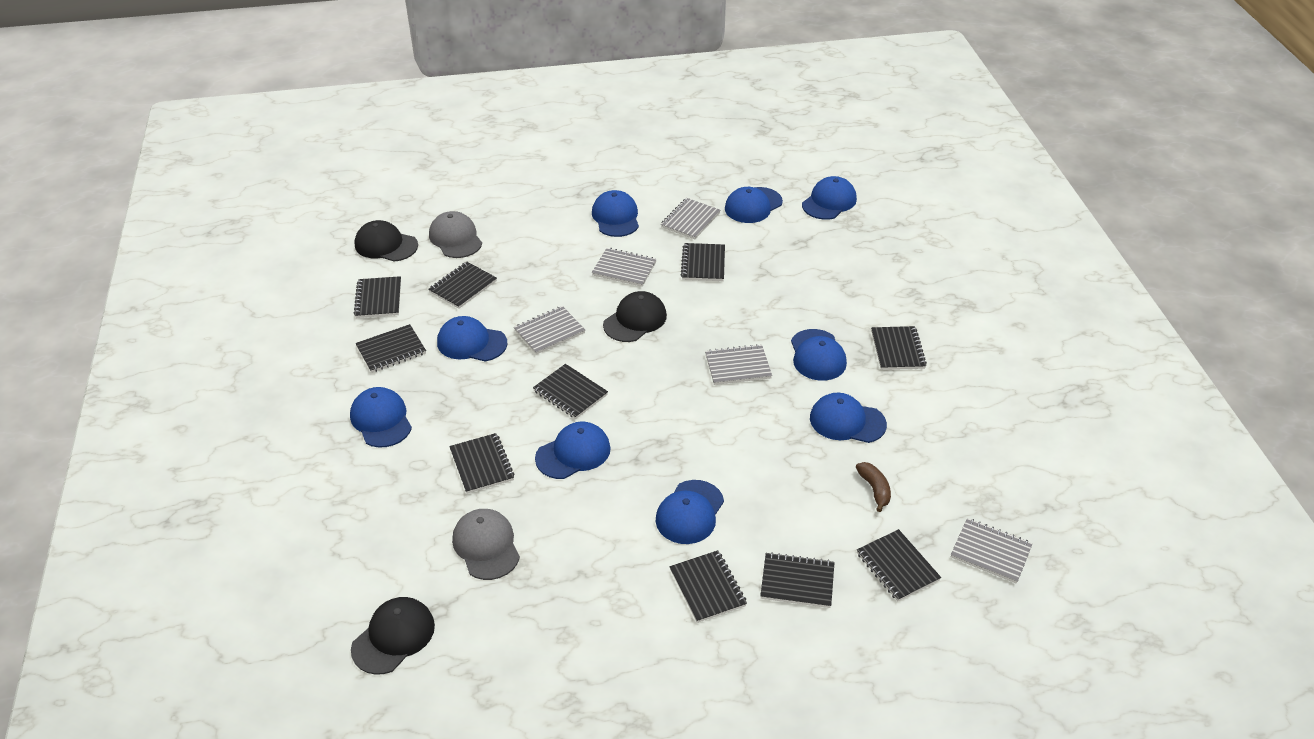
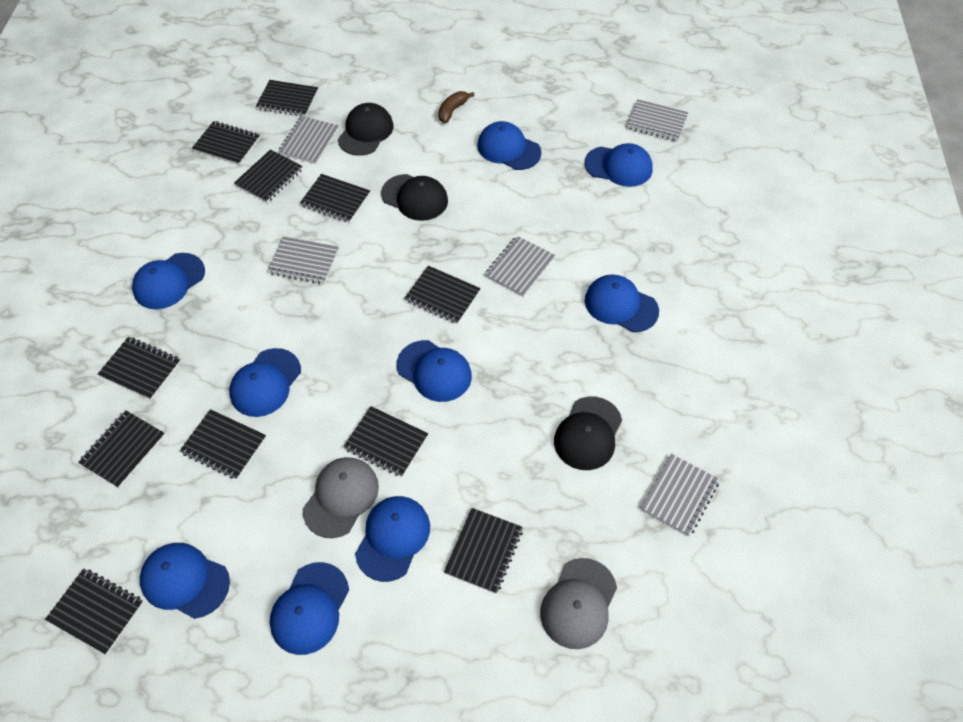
black notebook: 10 -> 11

